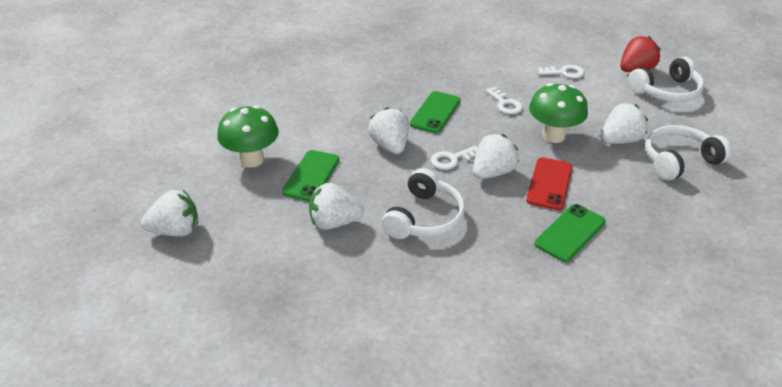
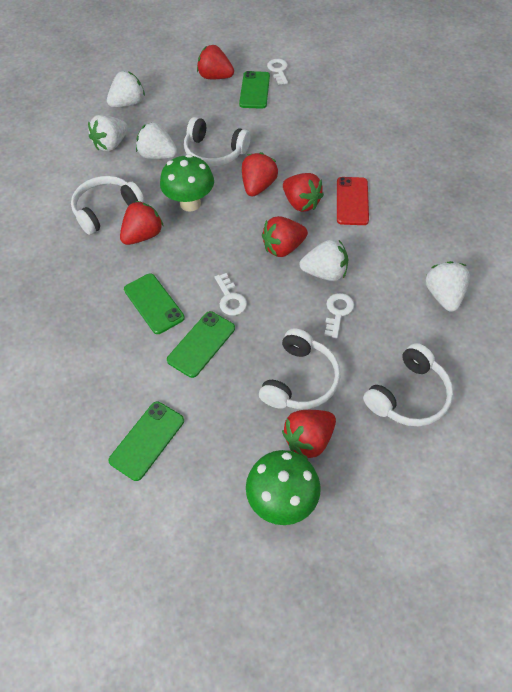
green phone: 3 -> 4
red strawberry: 1 -> 6
white headphones: 3 -> 4

